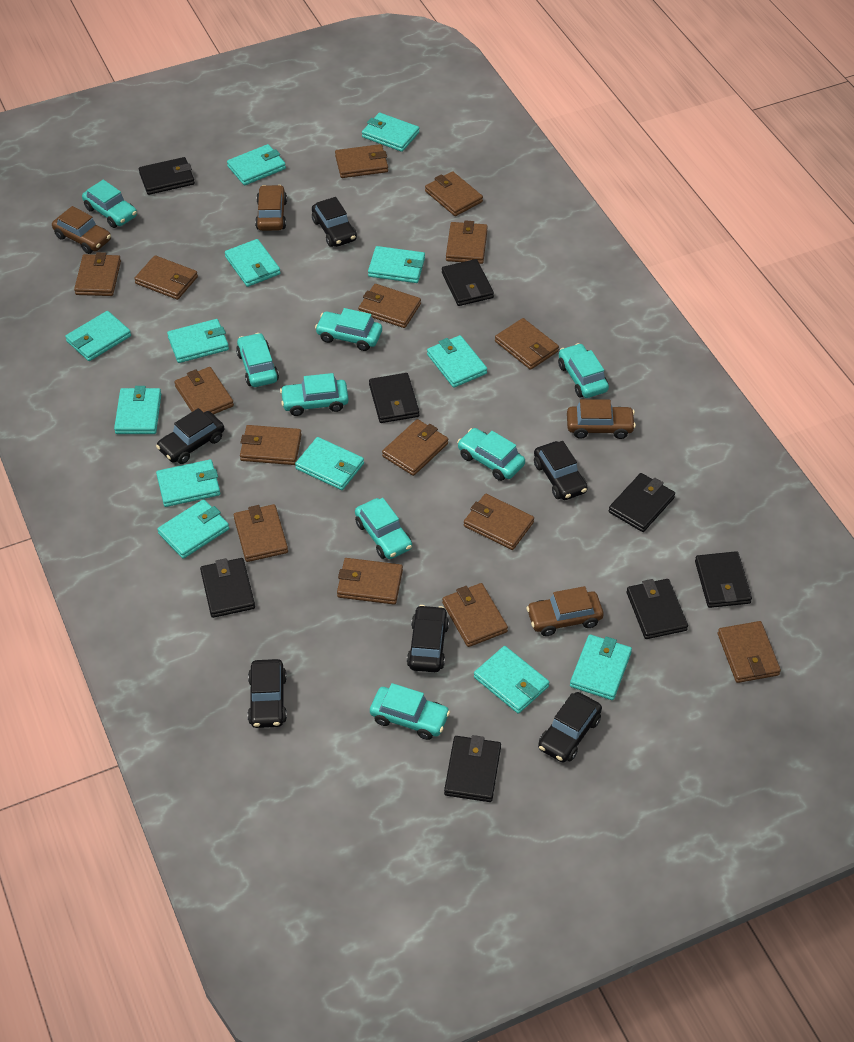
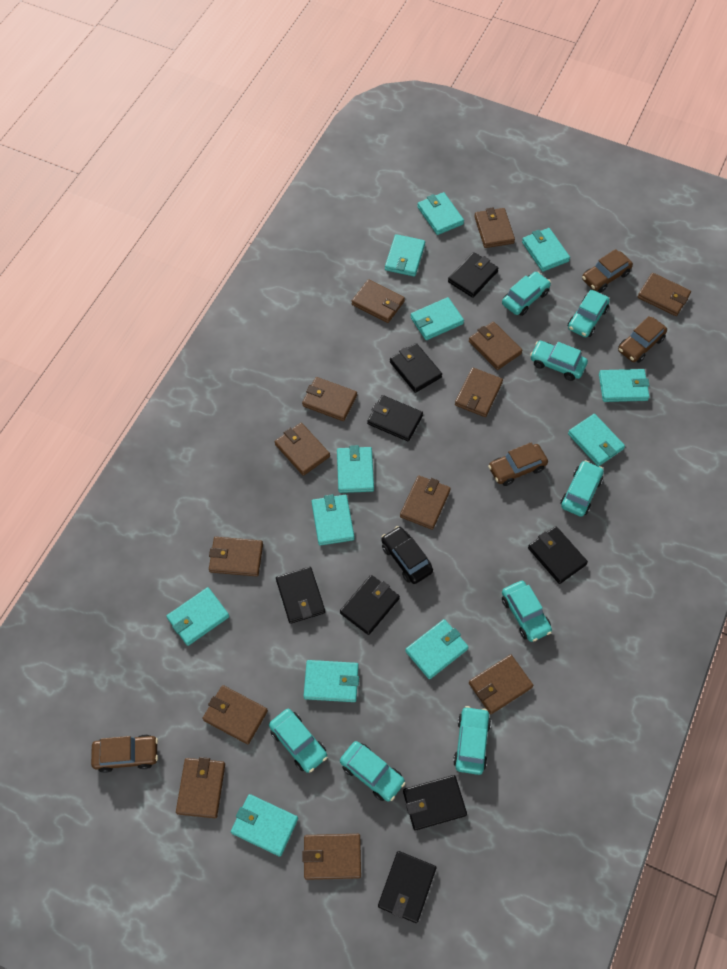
black car: 6 -> 1
brown wallet: 15 -> 13
turquoise wallet: 13 -> 12

